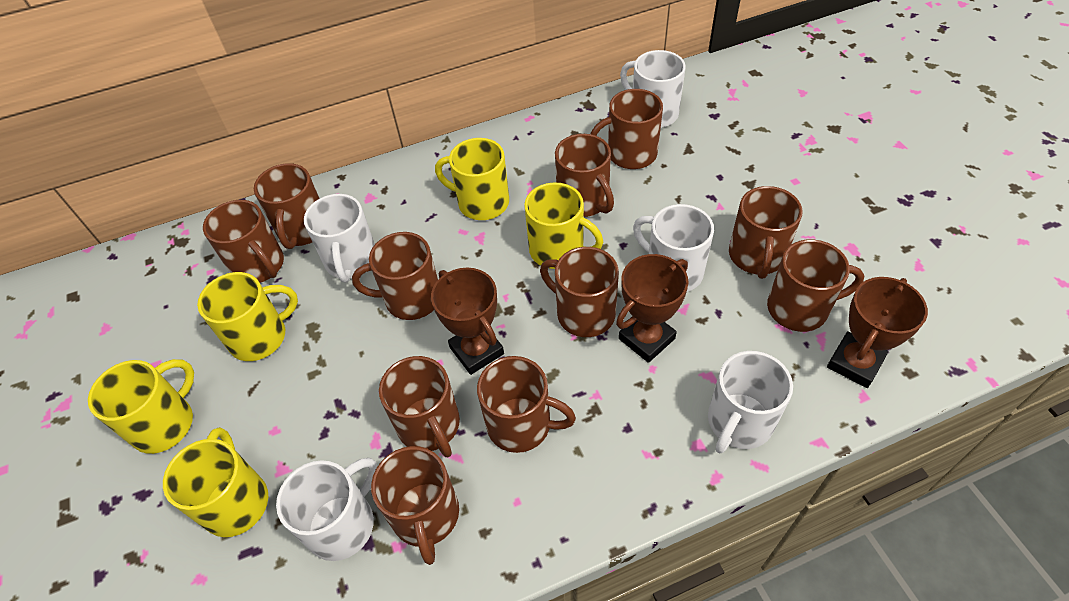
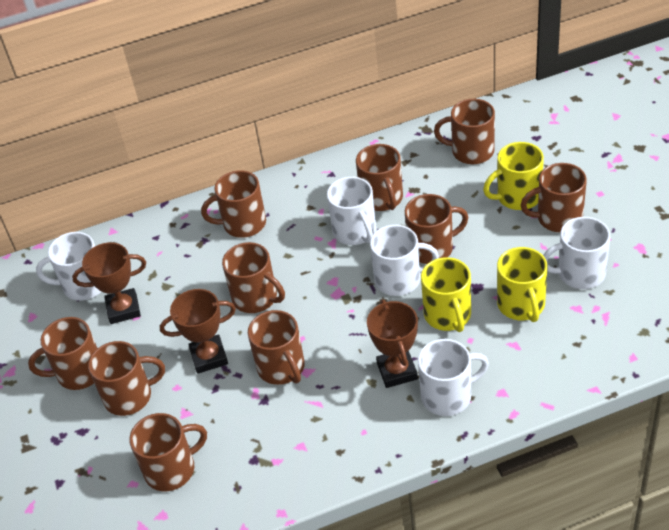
brown mug: 11 -> 10
yellow mug: 5 -> 3

